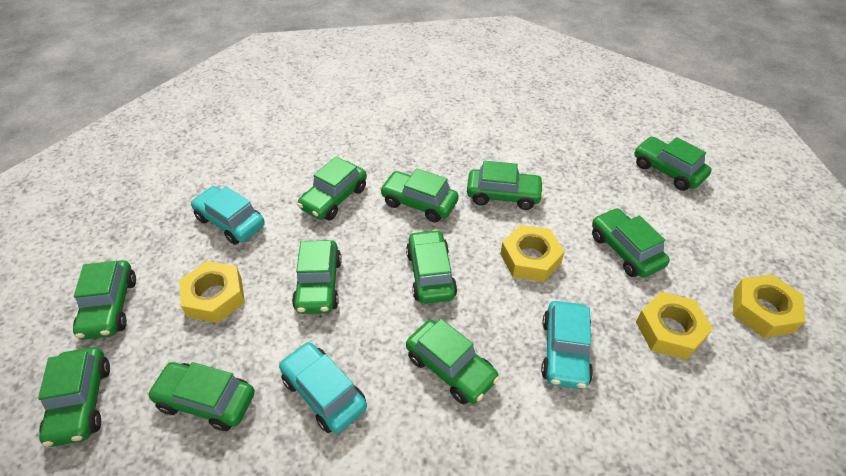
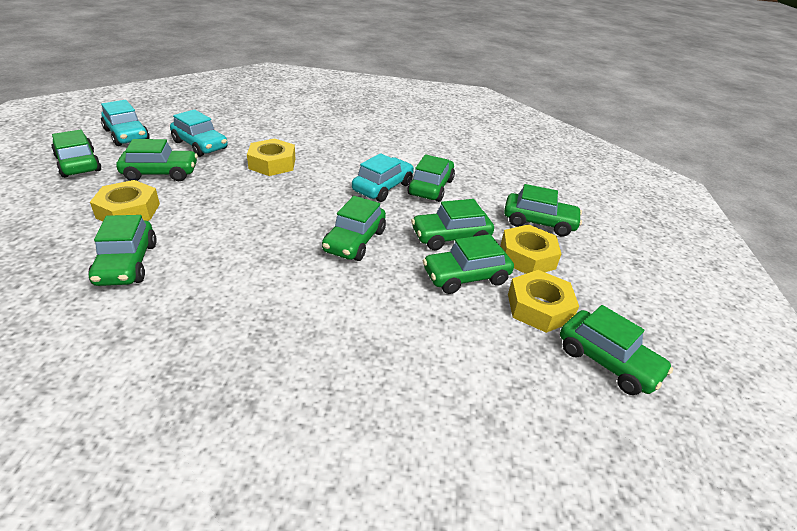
green car: 11 -> 9

